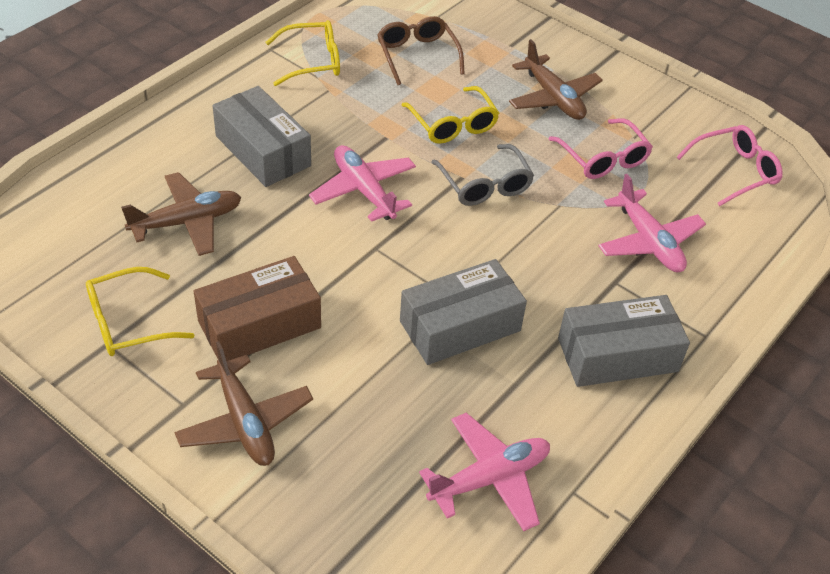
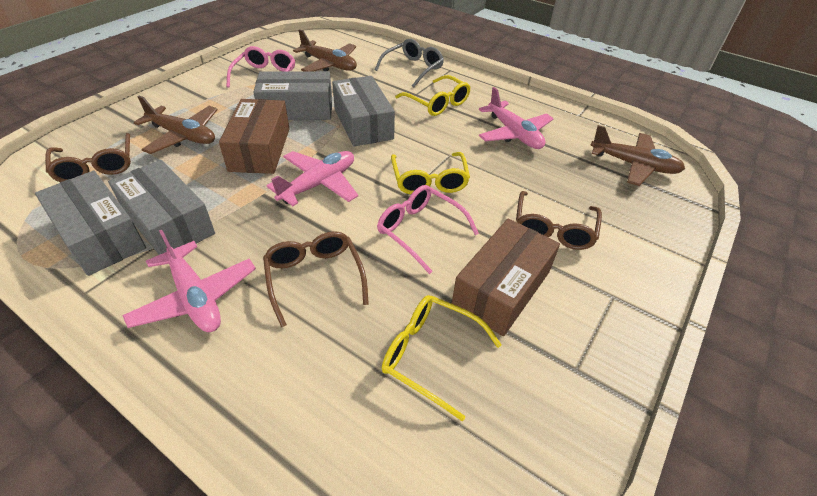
brown box: 1 -> 2
brown glasses: 1 -> 3
grey box: 3 -> 4

